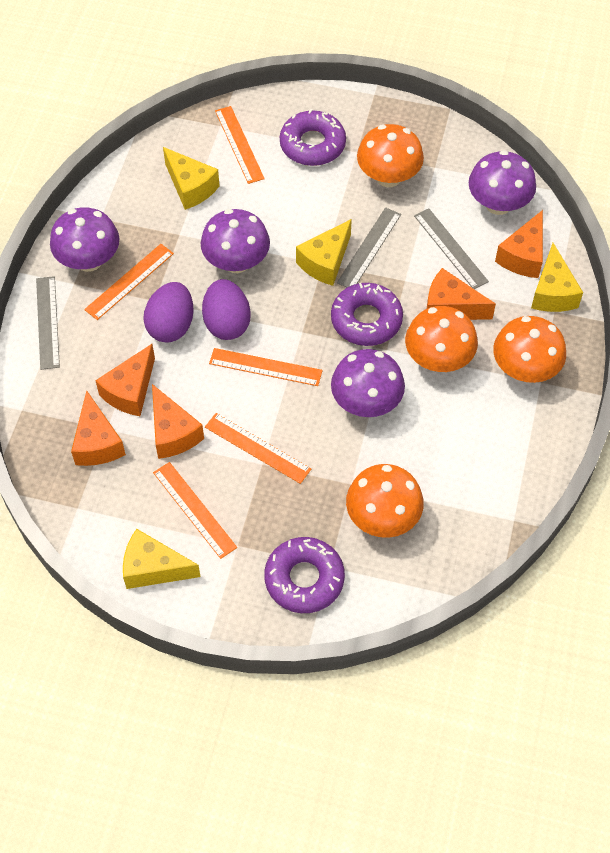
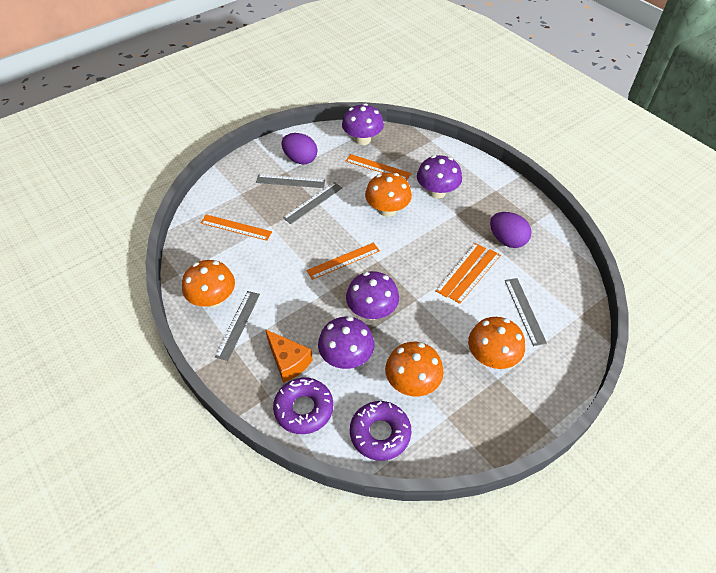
grey ruler: 3 -> 4
orange cheese: 5 -> 1
purple donut: 3 -> 2
yellow cheese: 4 -> 0

